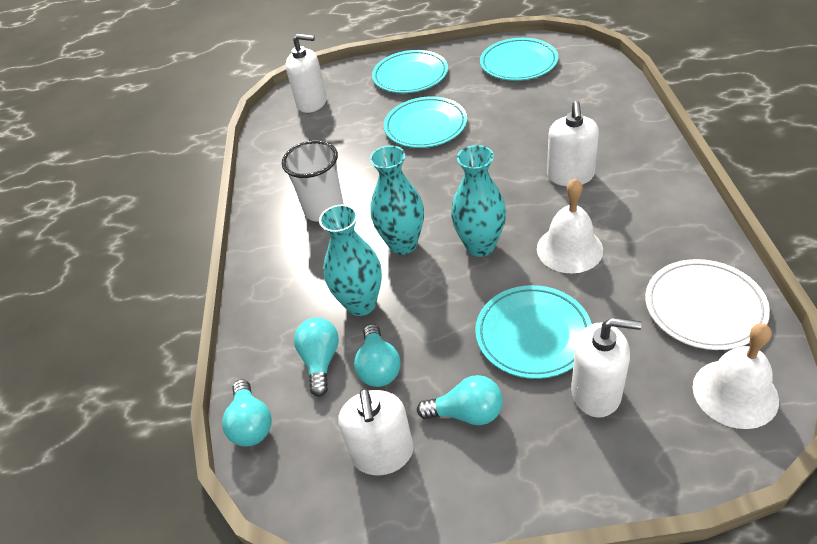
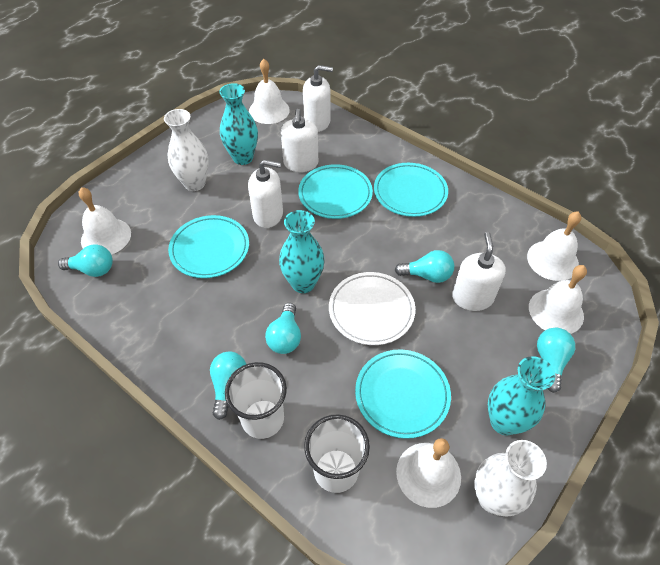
turquoise light bulb: 4 -> 5
white bell: 2 -> 5
white cup: 1 -> 2
white vase: 0 -> 2

